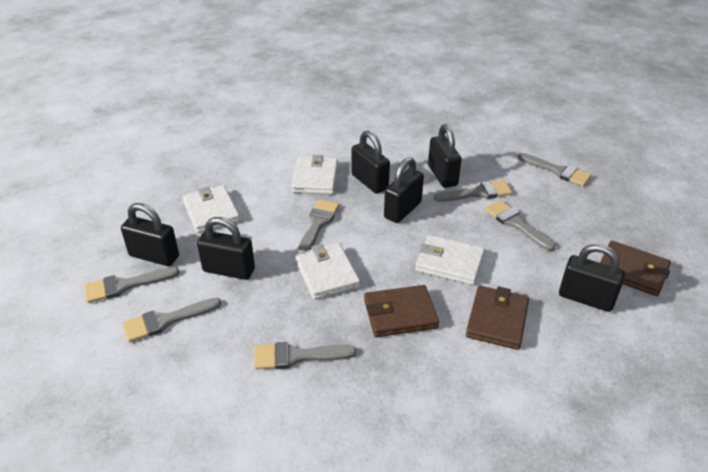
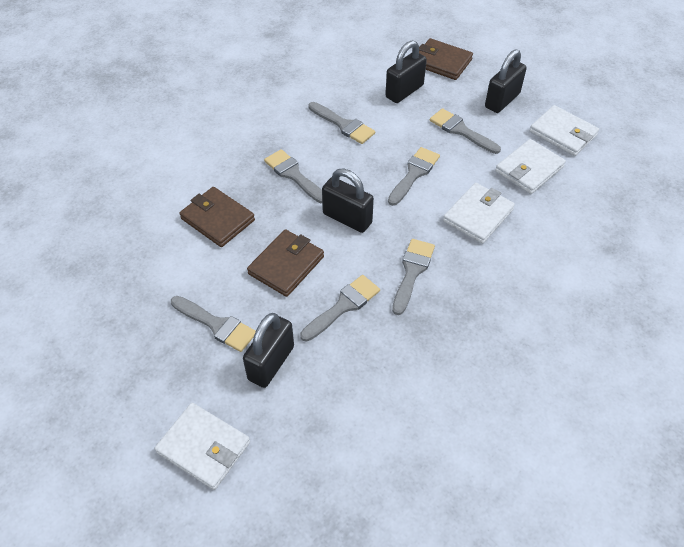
black padlock: 6 -> 4

